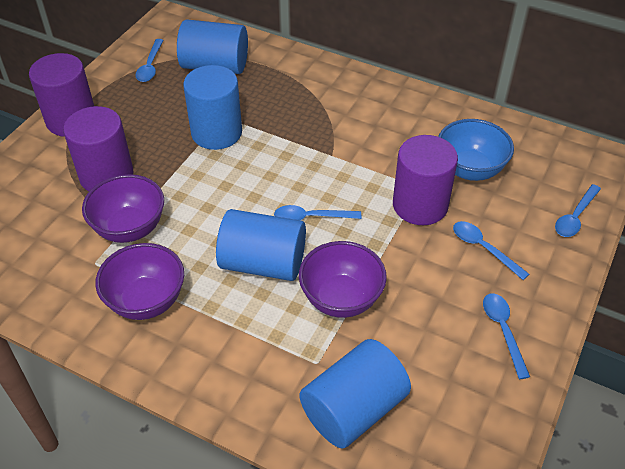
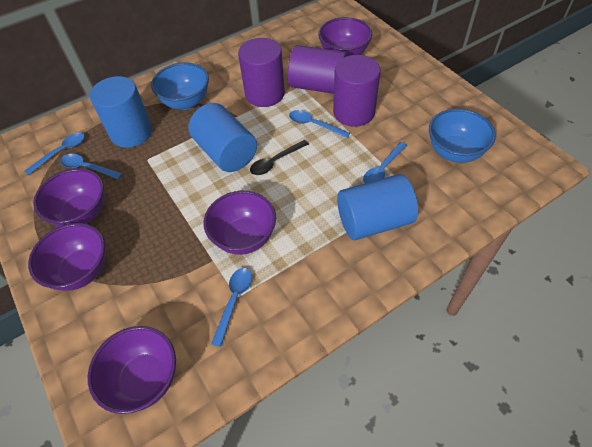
black spoon: 0 -> 1
blue bowl: 1 -> 2
blue cylinder: 4 -> 3
purple bowl: 3 -> 5

